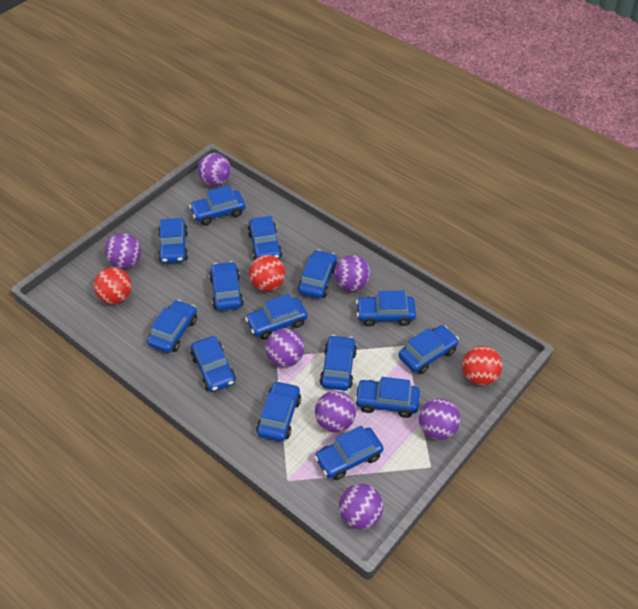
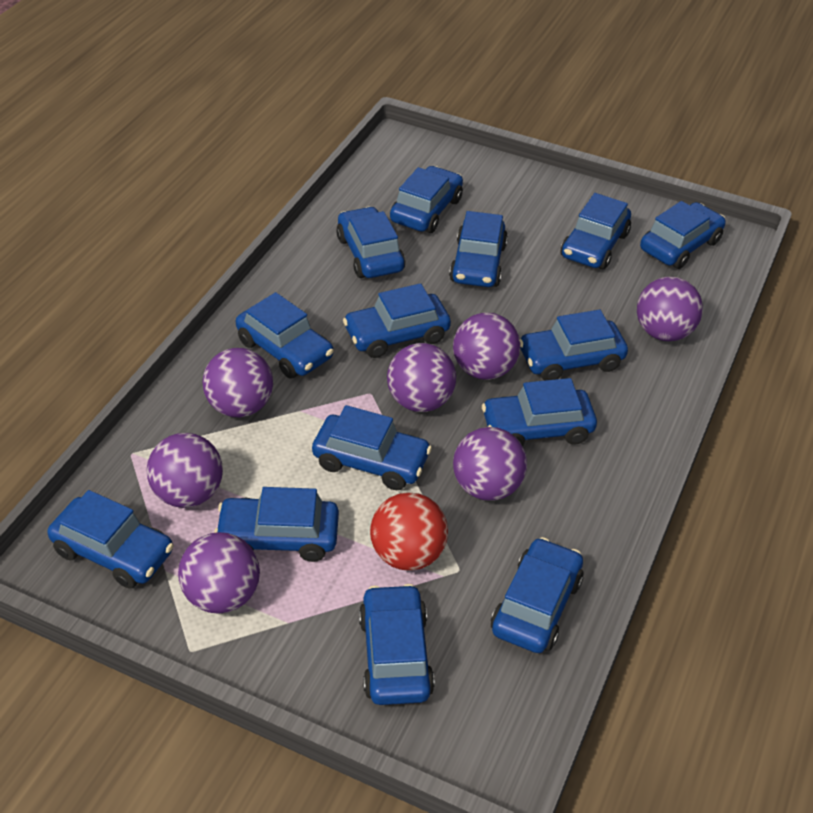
red ball: 3 -> 1

